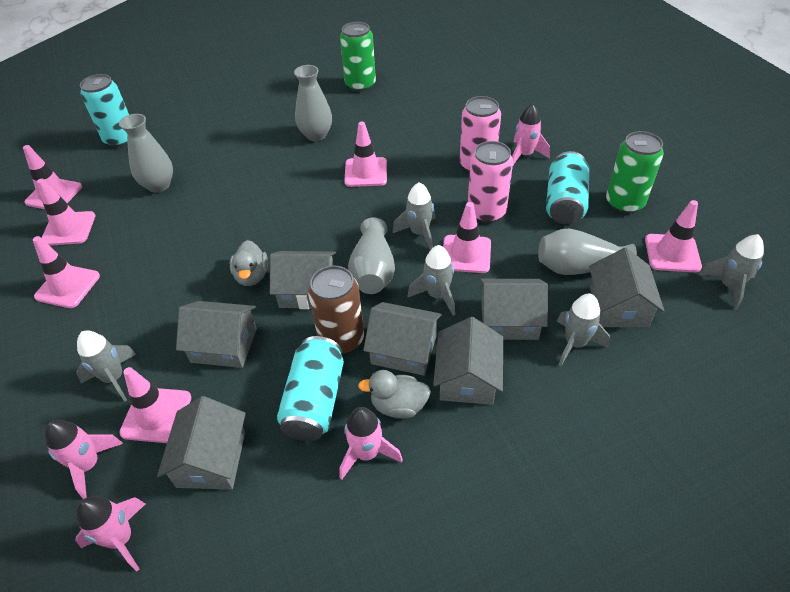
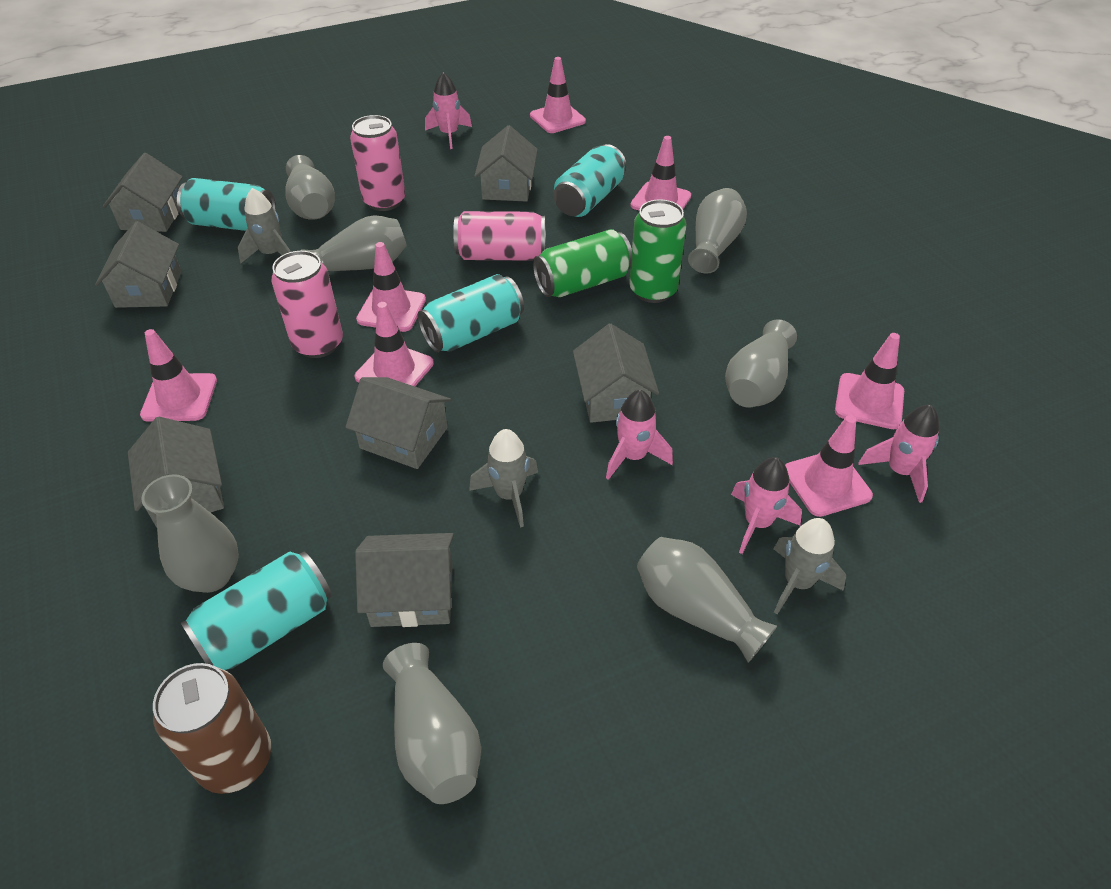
grey duck: 2 -> 0
grey rocket: 5 -> 3
grey vase: 4 -> 7
pink can: 2 -> 3
turquoise can: 3 -> 4

